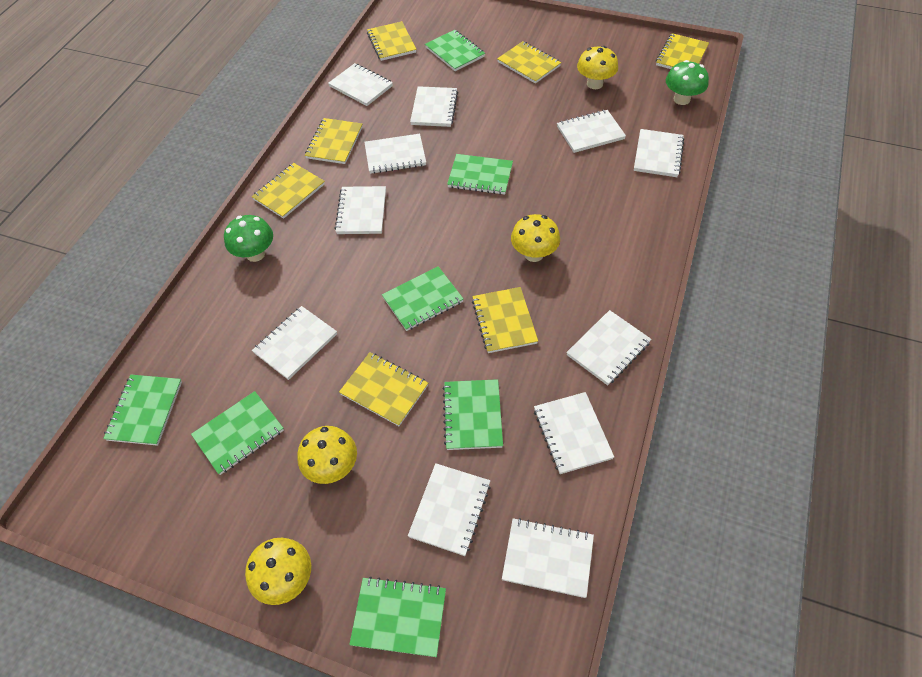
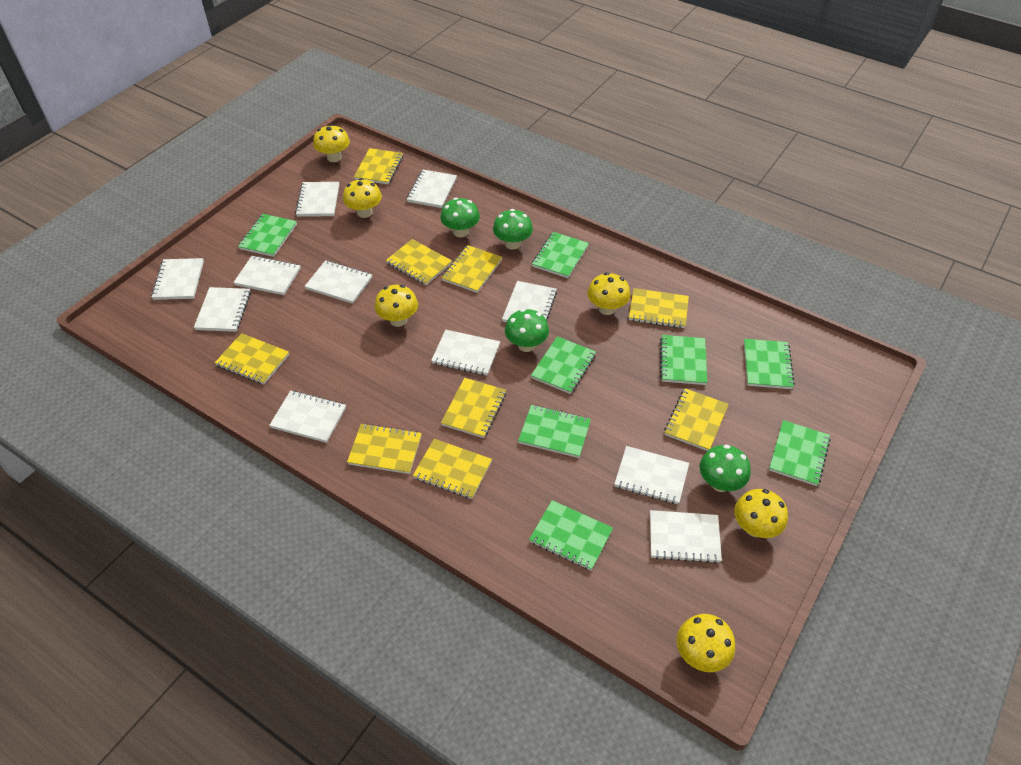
green mushroom: 2 -> 4
green notebook: 7 -> 8
yellow mushroom: 4 -> 6
yellow notebook: 7 -> 9

